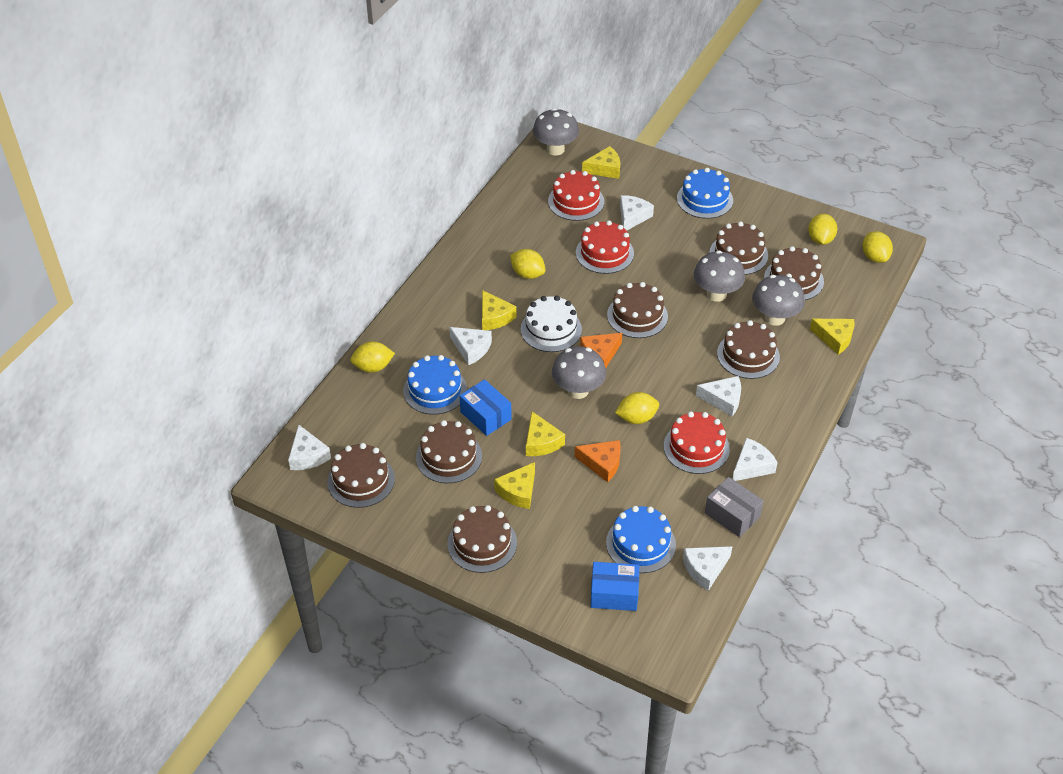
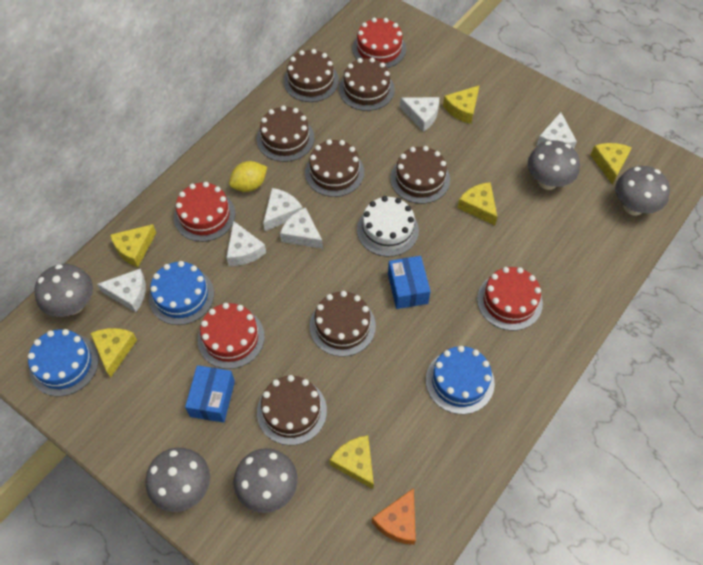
grey box: 1 -> 0
grey mushroom: 4 -> 5
orange cheese: 2 -> 1
red cake: 3 -> 4
yellow cheese: 5 -> 6
yellow lemon: 5 -> 1

